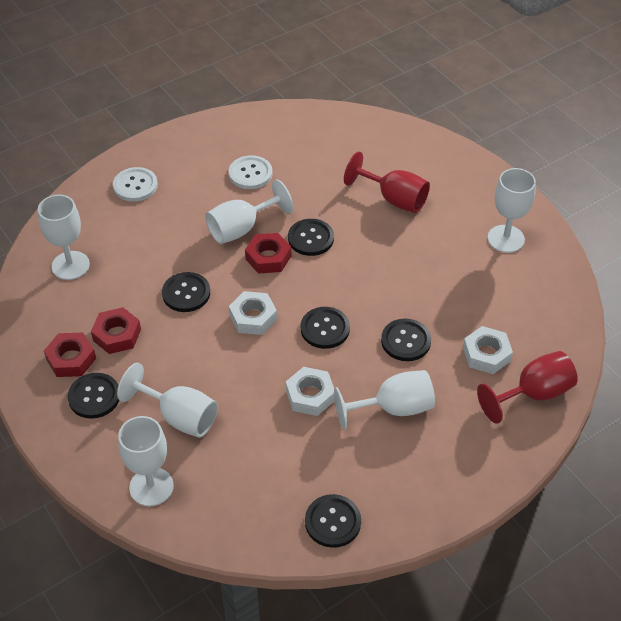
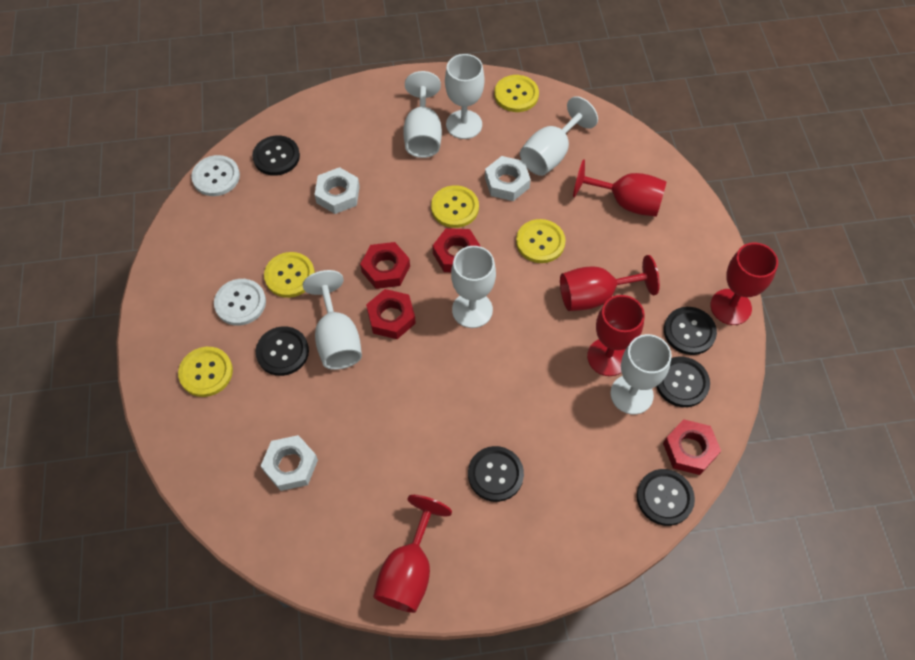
red goblet: 2 -> 5
red nut: 3 -> 4
yellow button: 0 -> 5

